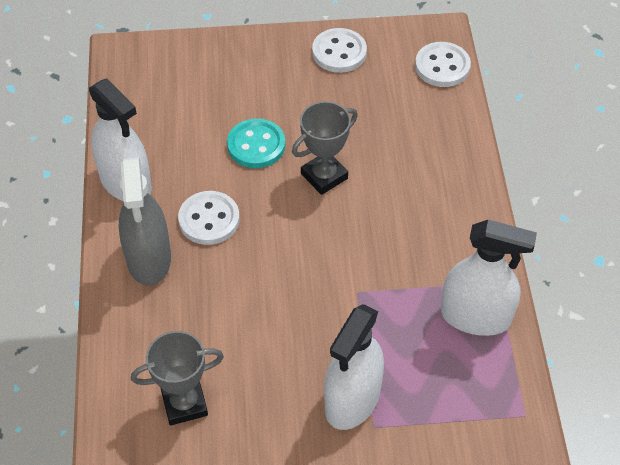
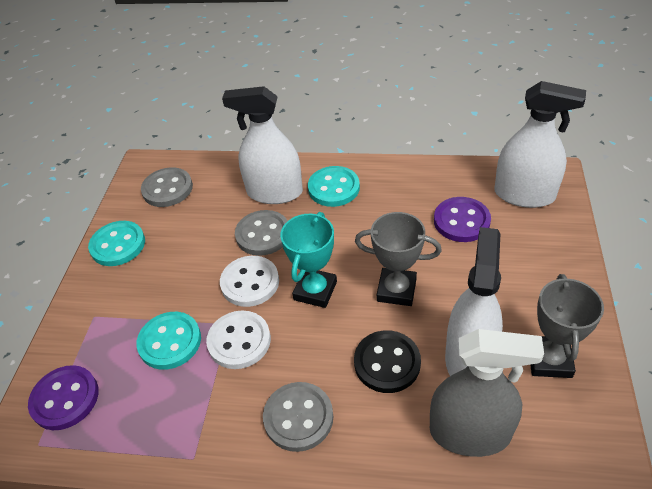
black button: 0 -> 1
grey button: 0 -> 3
purple button: 0 -> 2
turquoise button: 1 -> 3
turquoise trophy: 0 -> 1
white button: 3 -> 2

